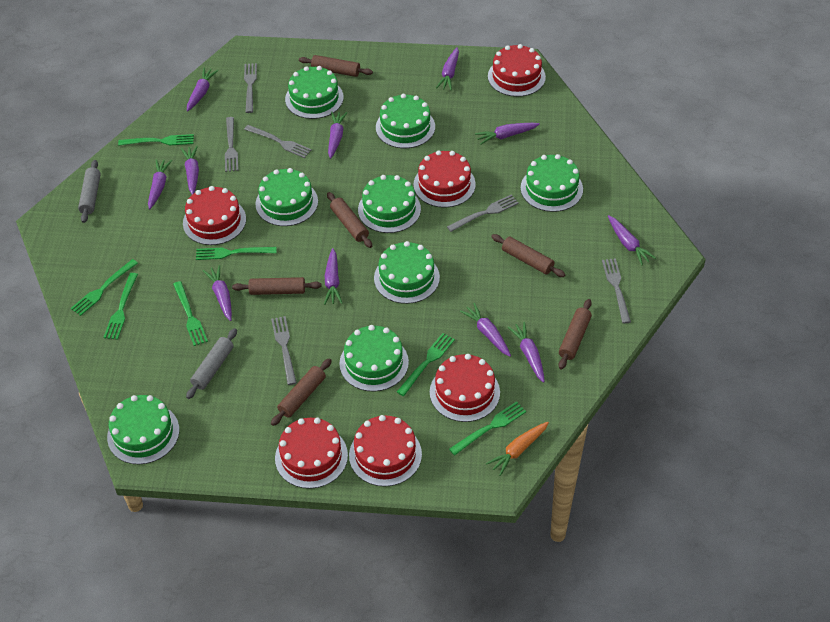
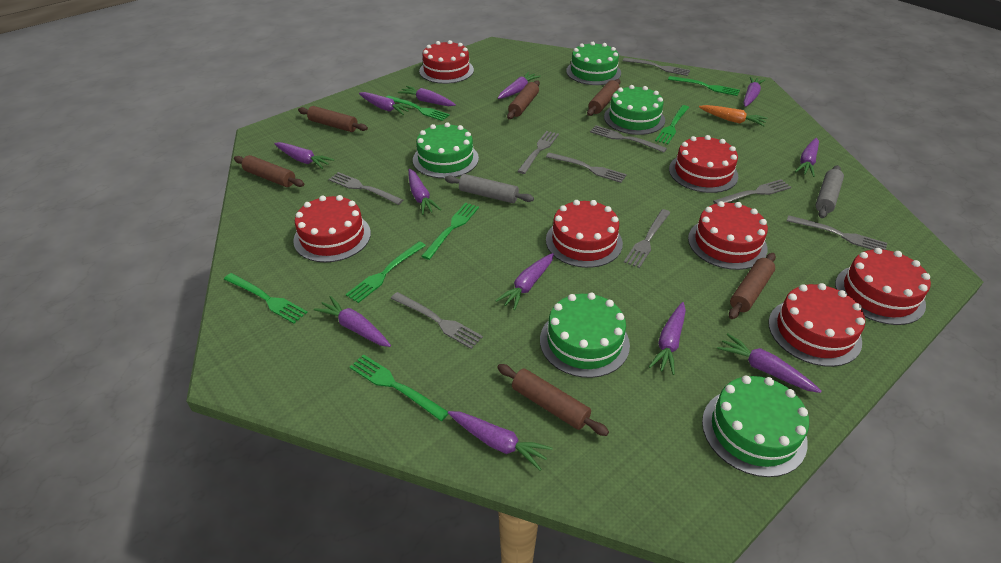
green cake: 8 -> 5
grey fork: 6 -> 9
purple carrot: 11 -> 12
red cake: 6 -> 7

